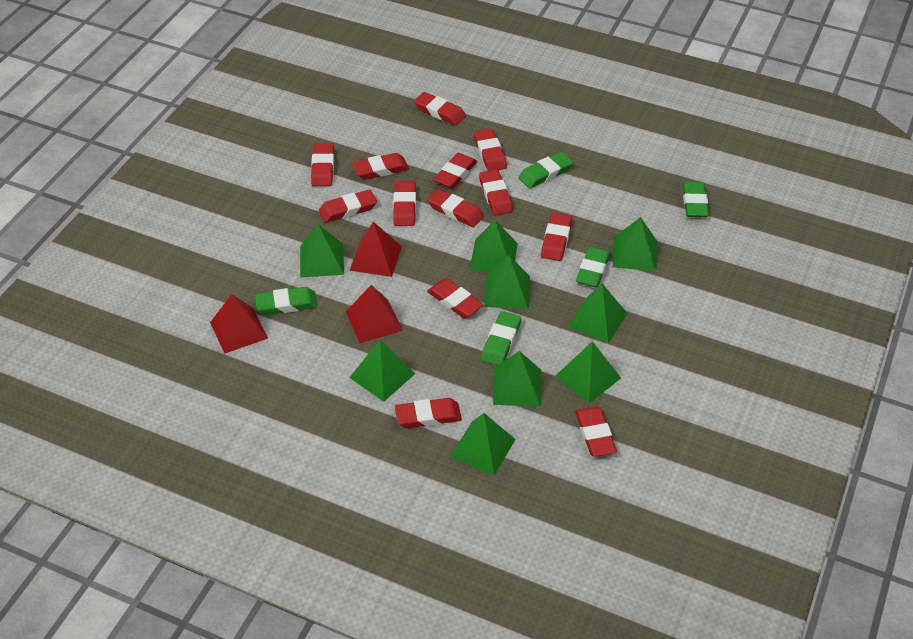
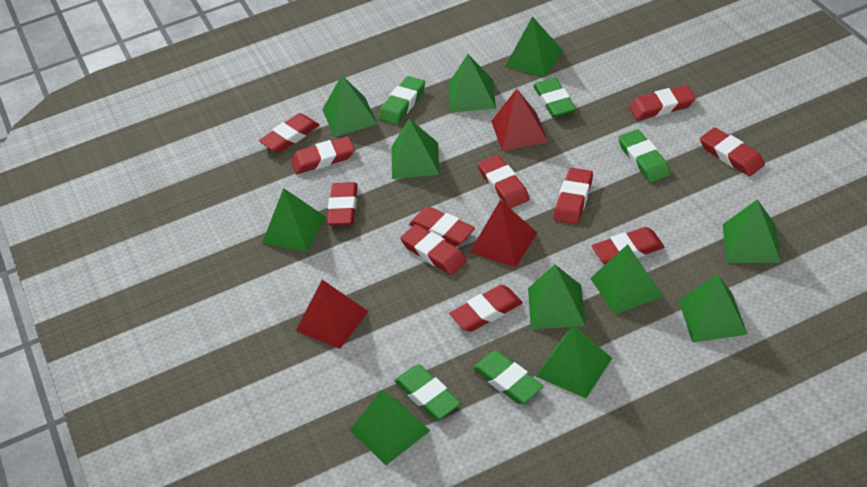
green pyramid: 9 -> 11
red eraser: 13 -> 11

